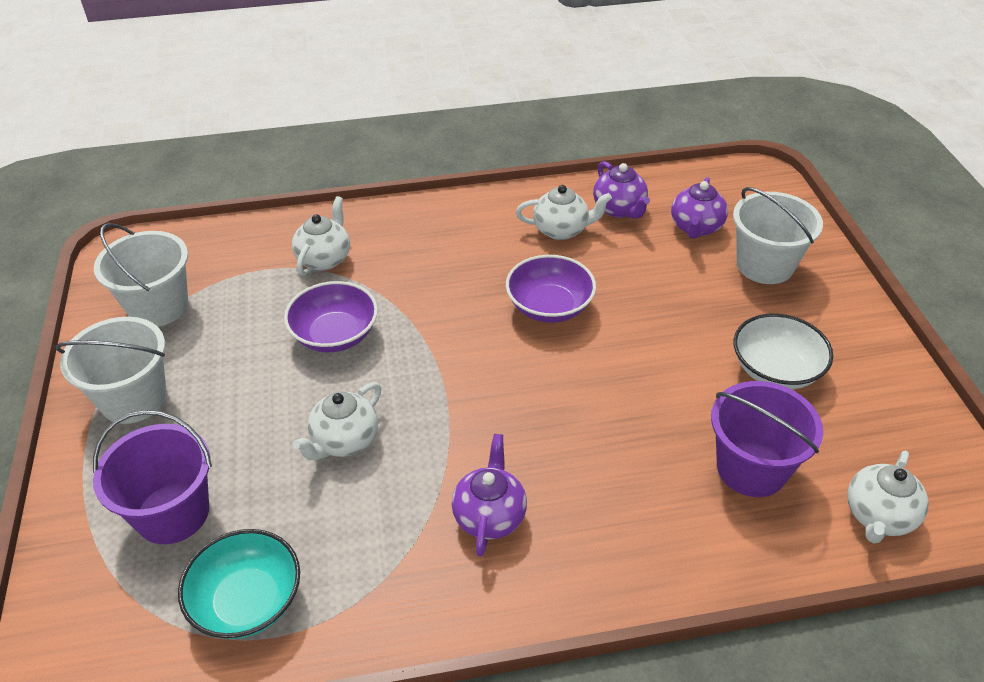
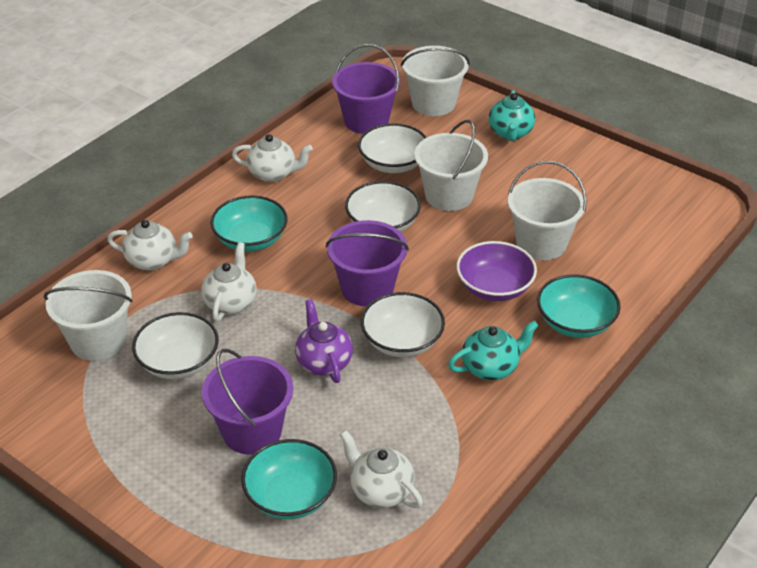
purple bowl: 2 -> 1
purple bucket: 2 -> 3
purple teapot: 3 -> 1
turquoise bowl: 1 -> 3
turquoise teapot: 0 -> 2
white bowl: 1 -> 4
white bucket: 3 -> 4

